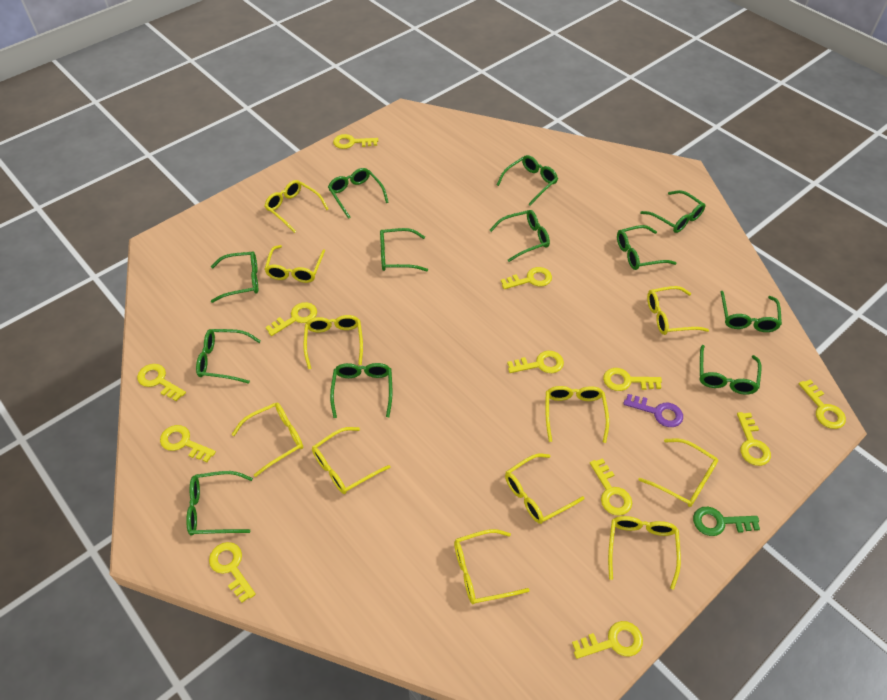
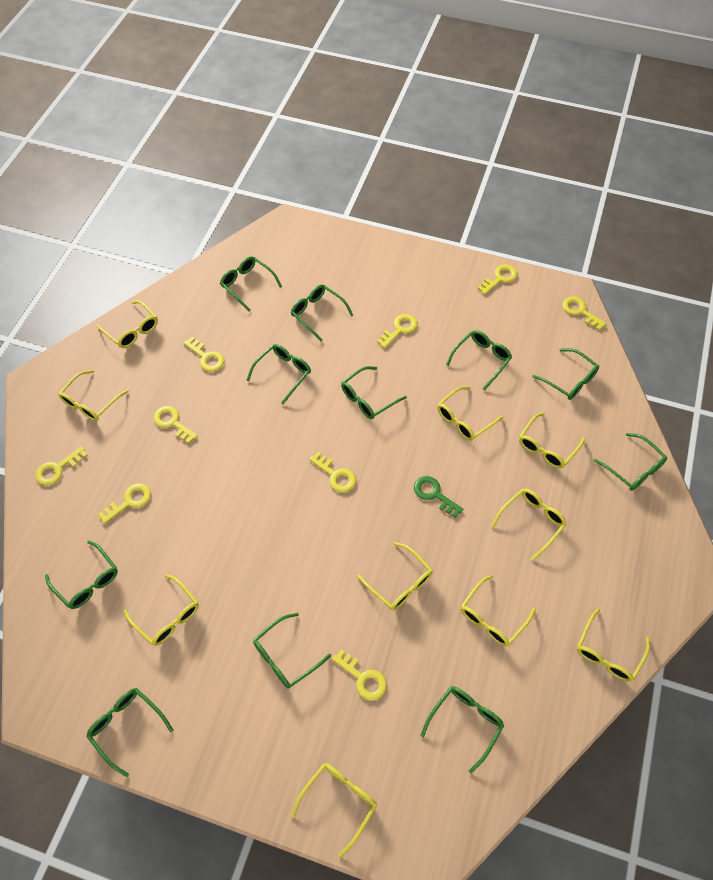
green glasses: 12 -> 11
purple key: 1 -> 0
yellow glasses: 11 -> 10
yellow key: 12 -> 9

